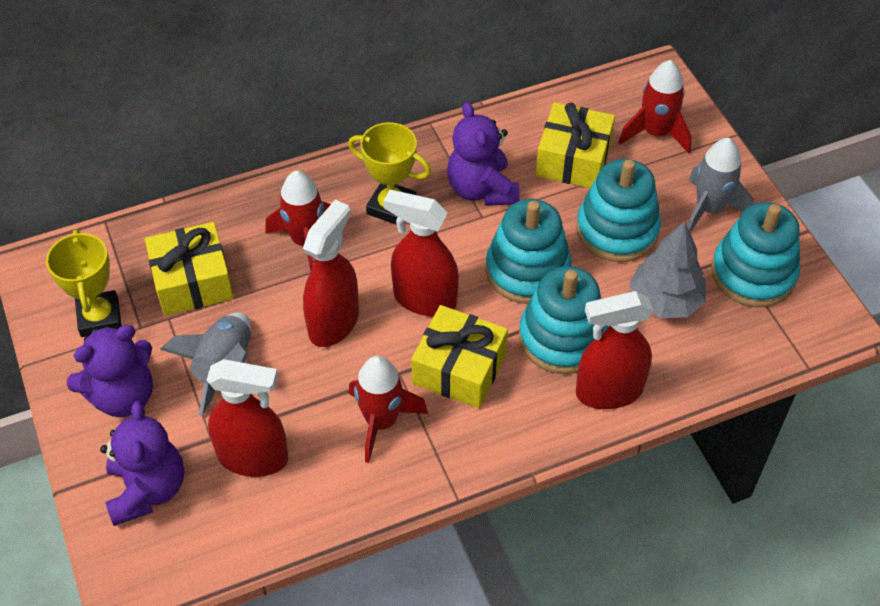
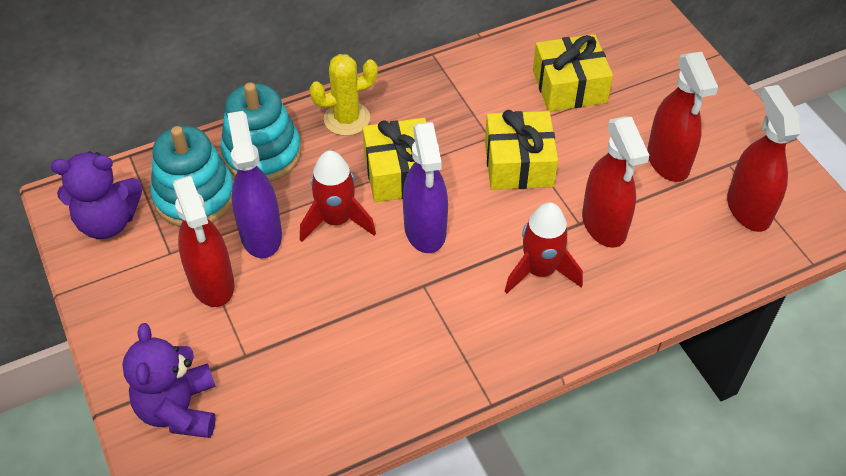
grey rocket: 2 -> 0
grey tree: 1 -> 0
purple spray bottle: 0 -> 2
purple teddy bear: 3 -> 2
red rocket: 3 -> 2
turquoise stacking toy: 4 -> 2
yellow cactus: 0 -> 1
yellow trophy: 2 -> 0

